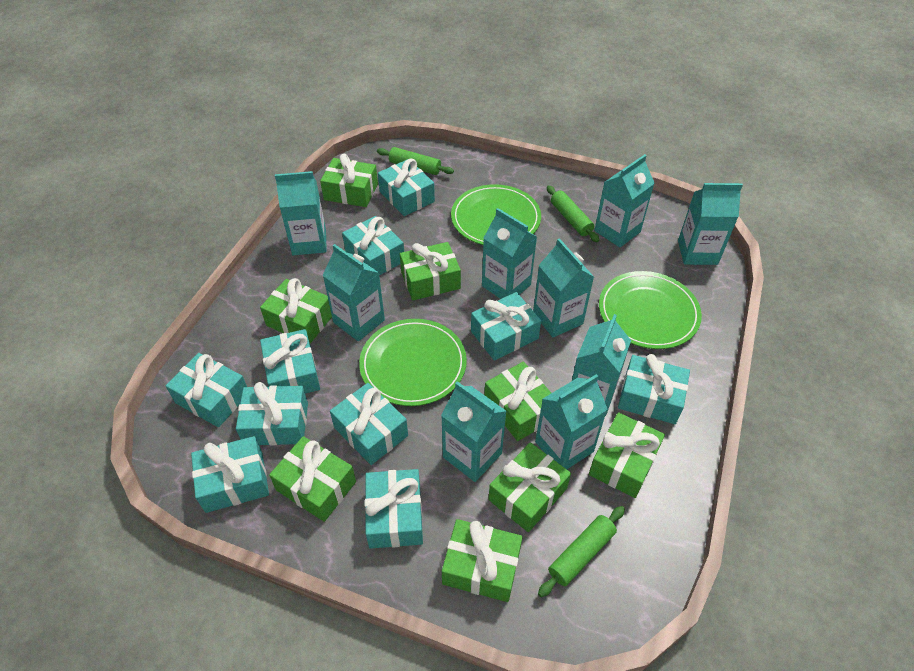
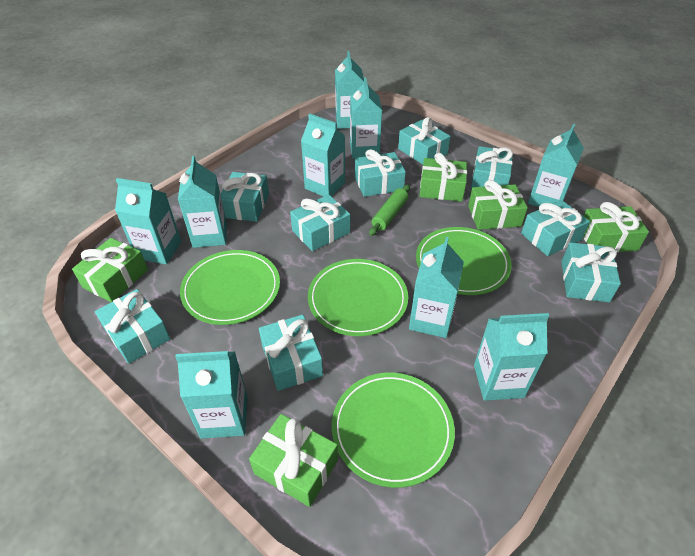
green gift: 8 -> 5
green plate: 3 -> 4
green rolling pin: 3 -> 1
turquoise gift: 10 -> 9

